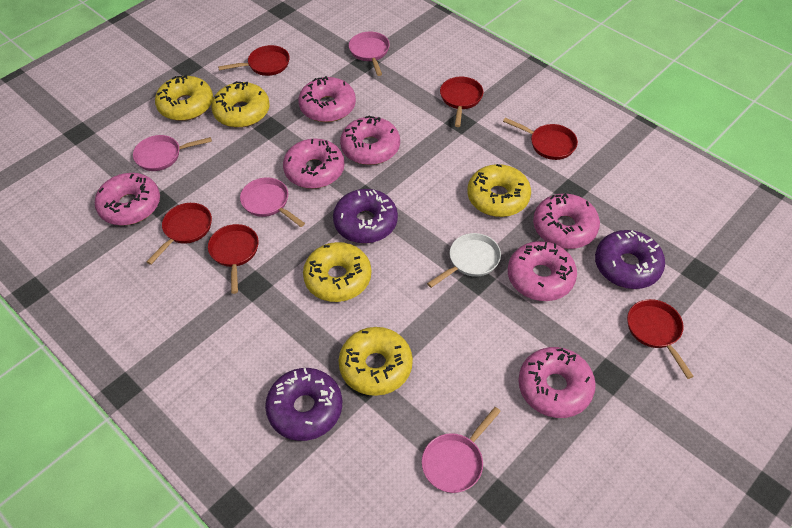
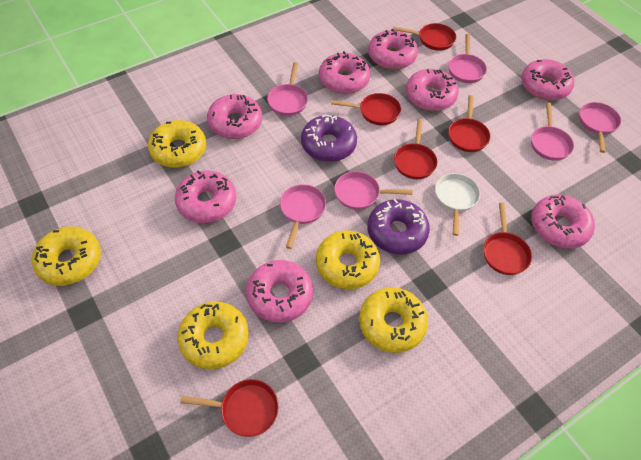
pink donut: 7 -> 8
pink pan: 4 -> 6
purple donut: 3 -> 2

